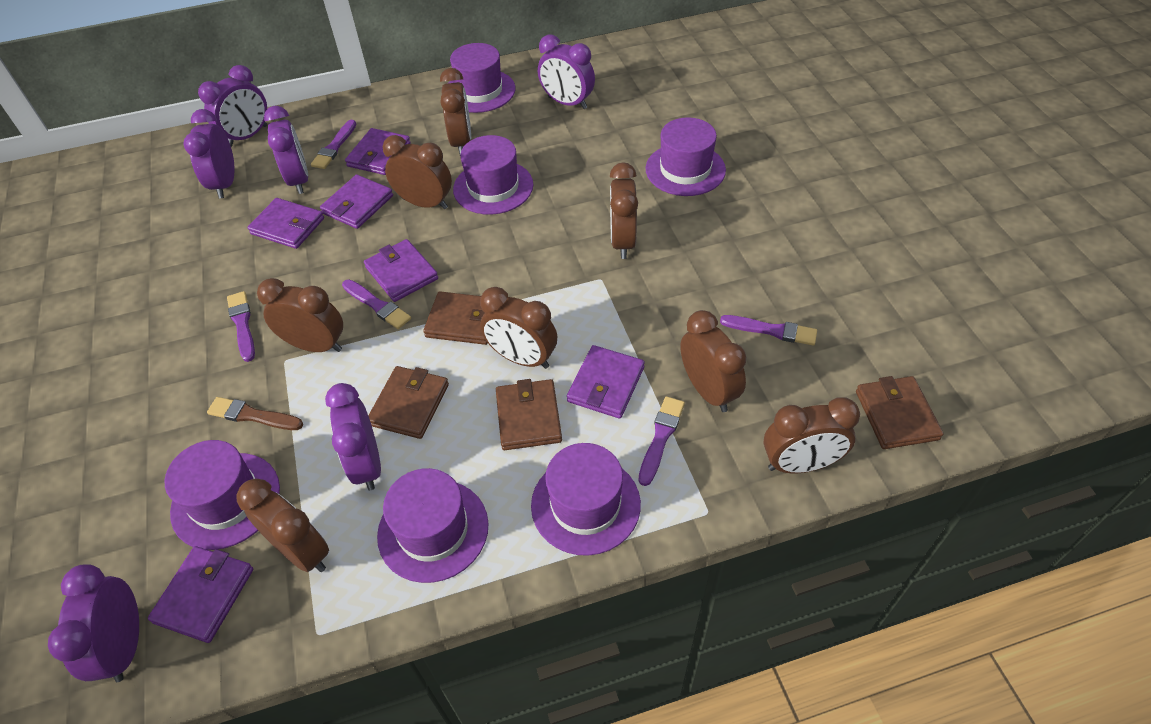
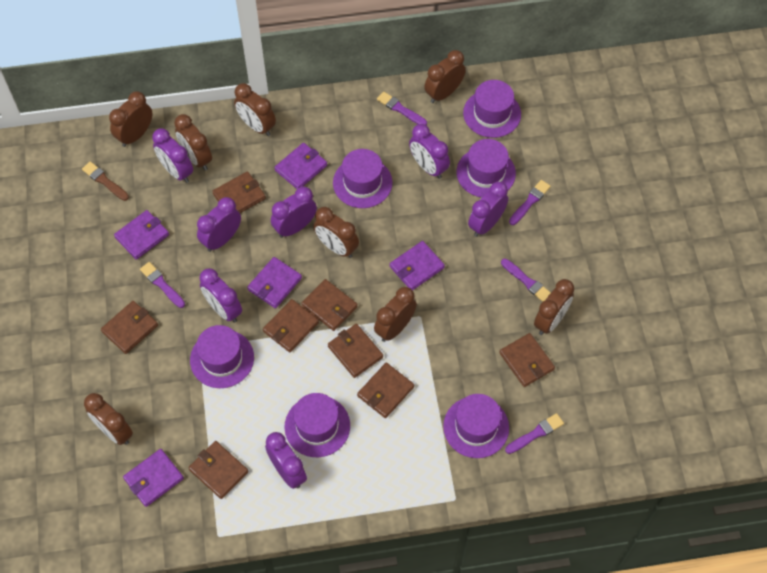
brown wallet: 4 -> 8
purple clock: 6 -> 7
purple wallet: 6 -> 5

